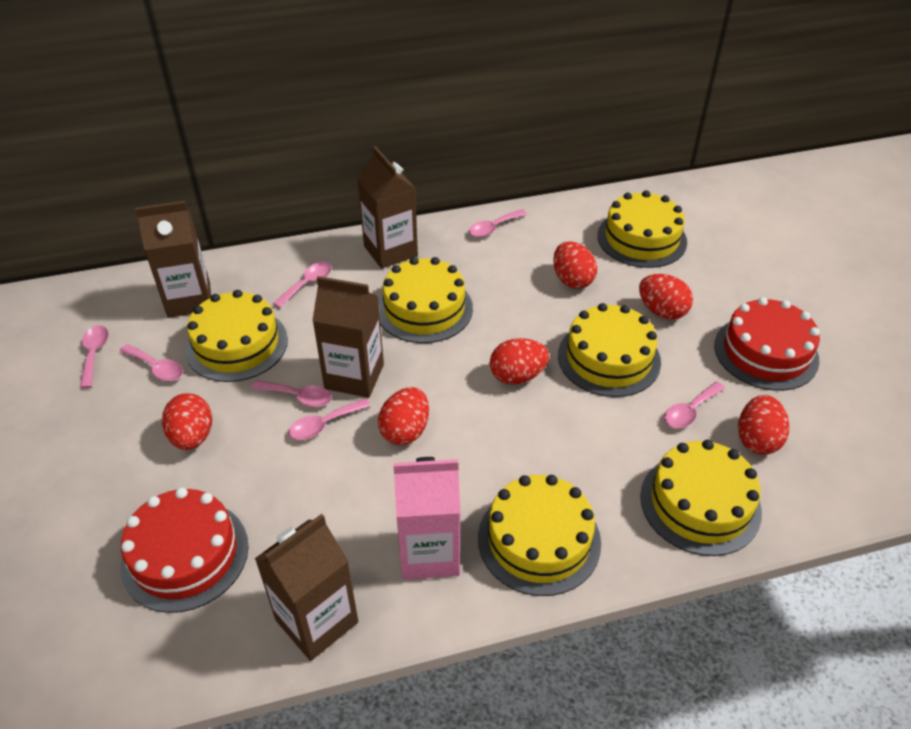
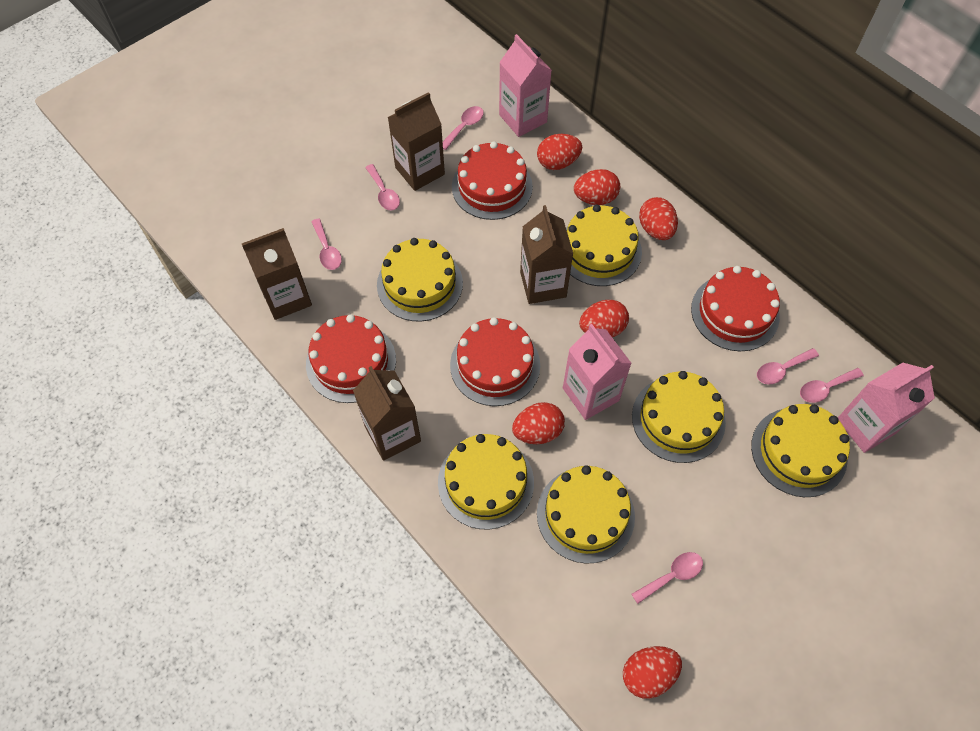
pink carton: 1 -> 3
pink spoon: 7 -> 6
red cake: 2 -> 4

